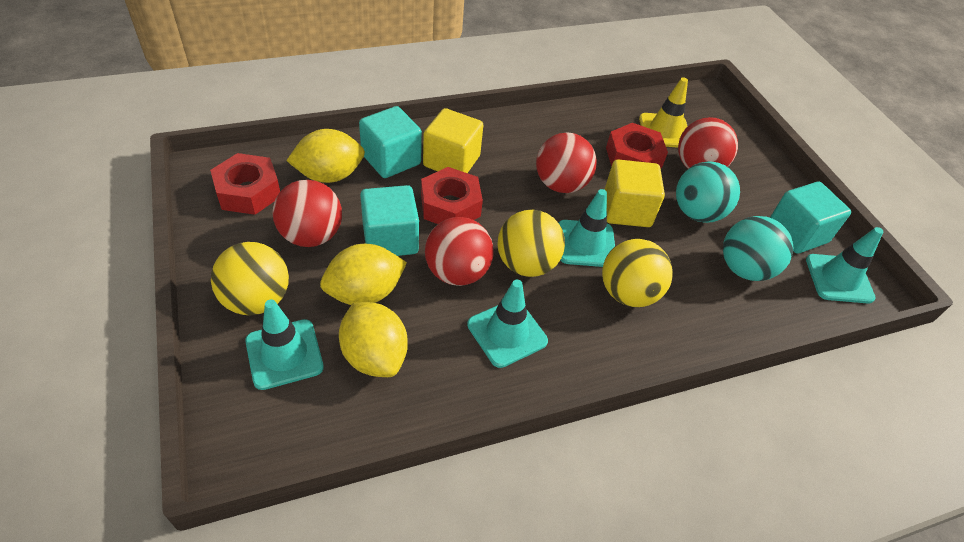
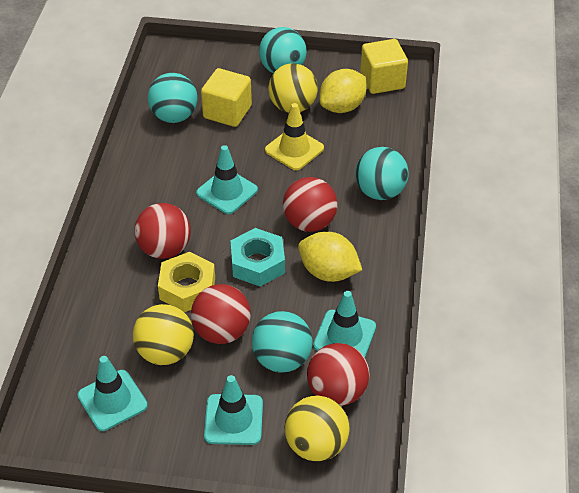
red nut: 3 -> 0
turquoise ball: 2 -> 4
turquoise cube: 3 -> 0
turquoise nut: 0 -> 1
yellow lemon: 3 -> 2
yellow nut: 0 -> 1

